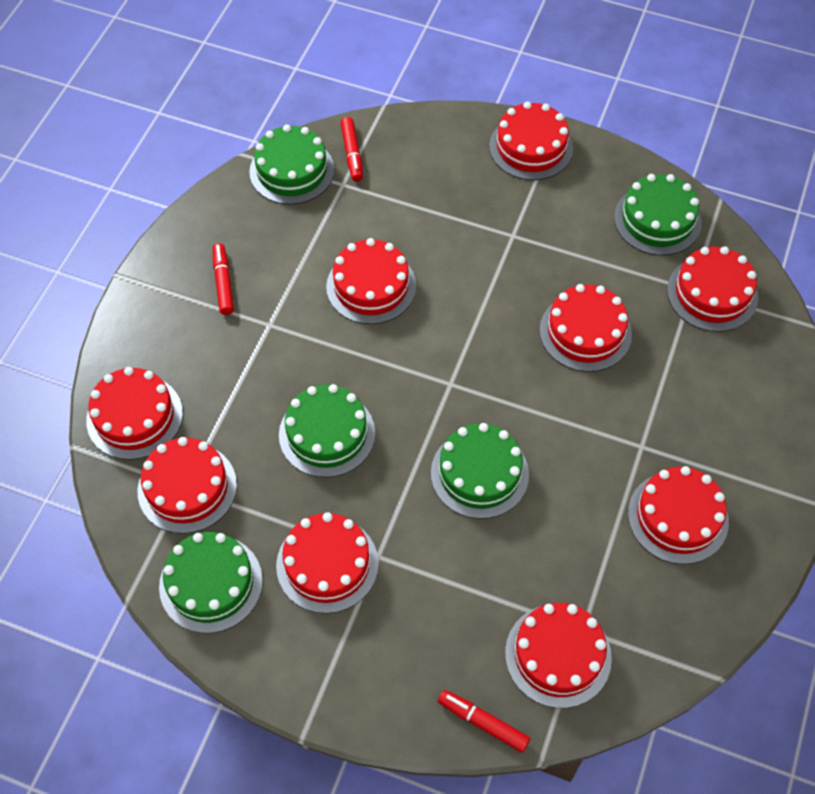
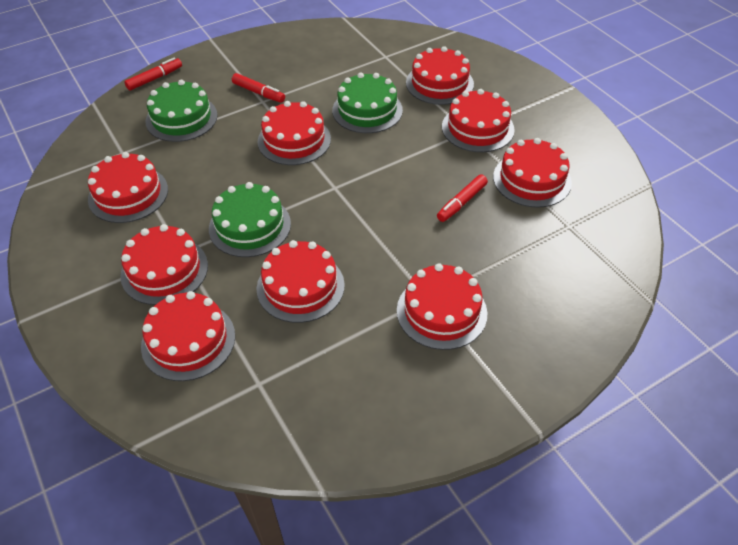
green cake: 5 -> 3

